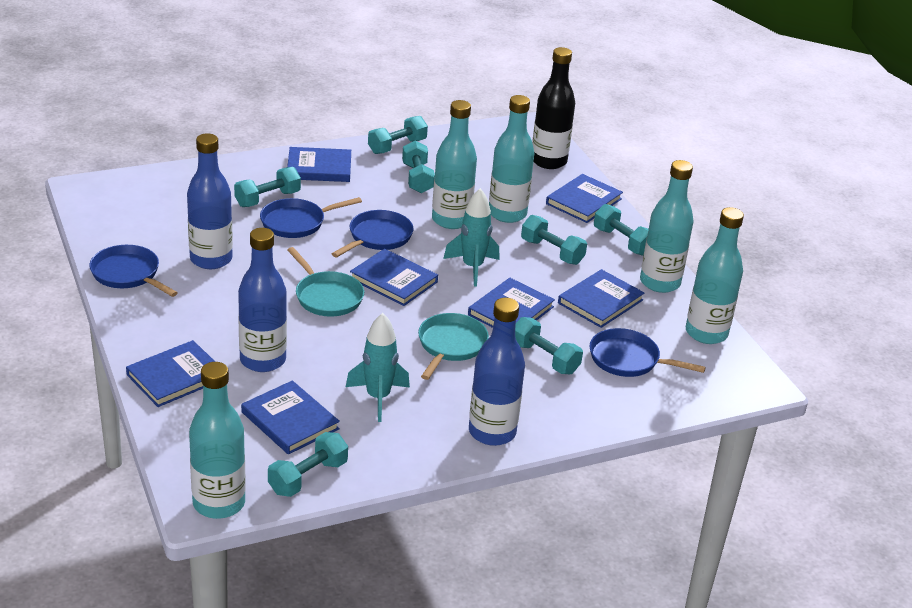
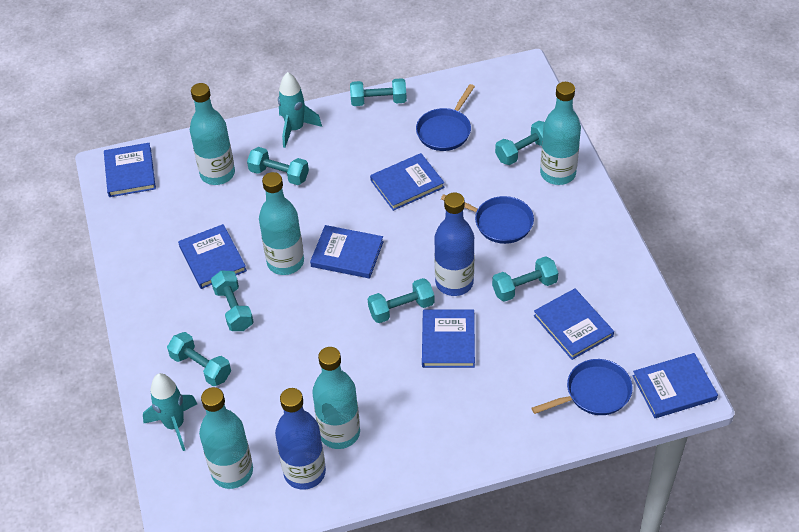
black bottle: 1 -> 0
blue bottle: 3 -> 2
blue pan: 4 -> 3
turquoise pan: 2 -> 0

